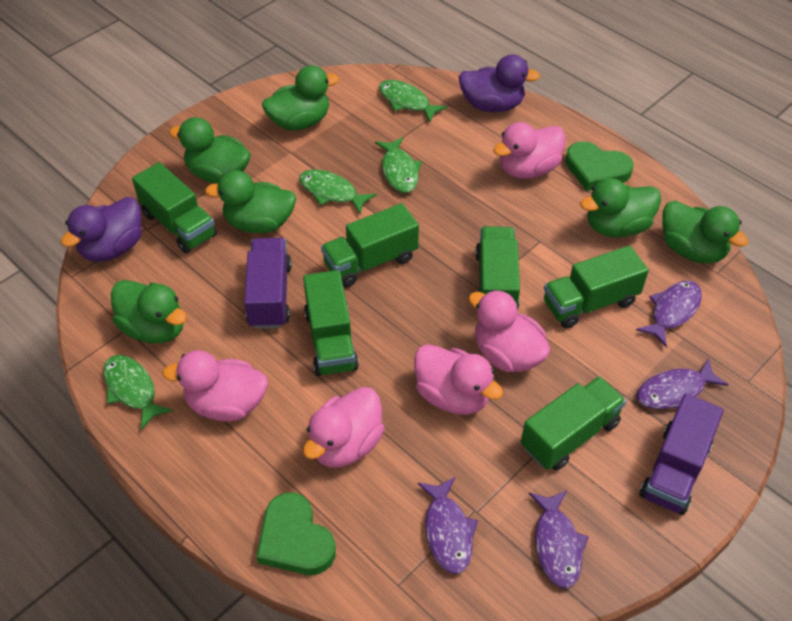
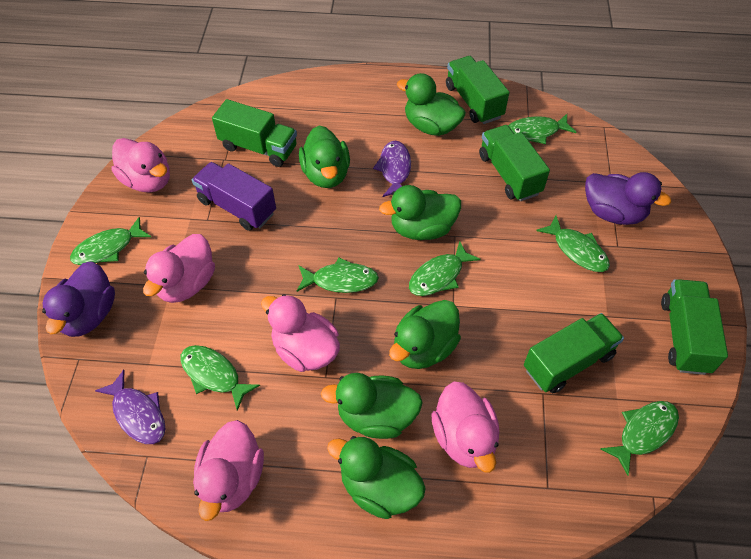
green fish: 4 -> 7
green heart: 2 -> 0
green truck: 6 -> 5
purple fish: 4 -> 2
purple truck: 2 -> 1

